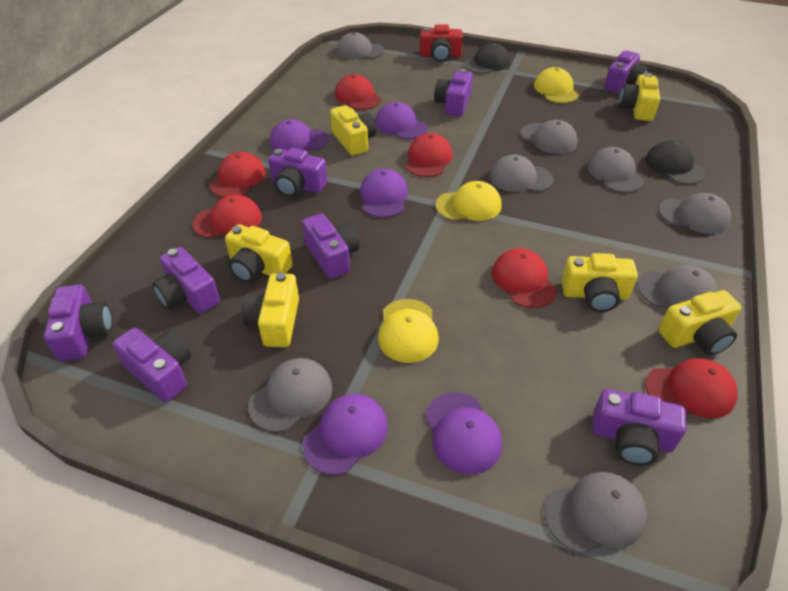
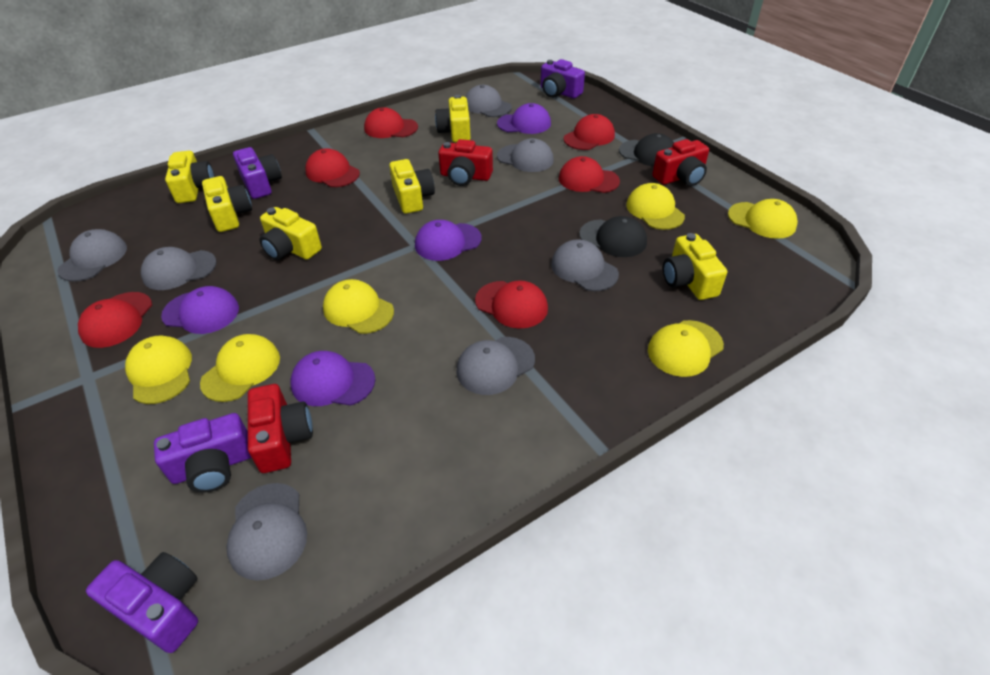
grey cap: 8 -> 7
purple camera: 8 -> 4
purple cap: 5 -> 4
red camera: 1 -> 3
yellow cap: 3 -> 6

